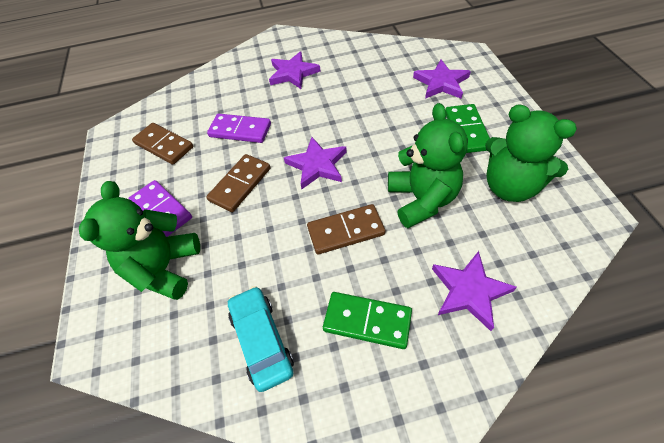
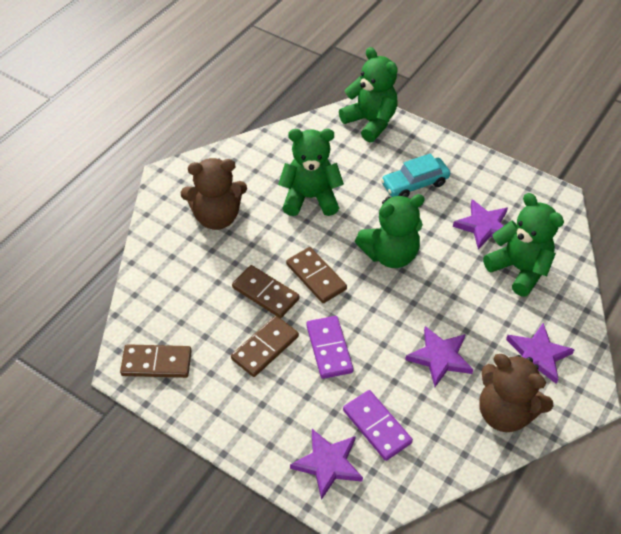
brown domino: 3 -> 4
brown teddy bear: 0 -> 2
green domino: 2 -> 0
green teddy bear: 3 -> 4

